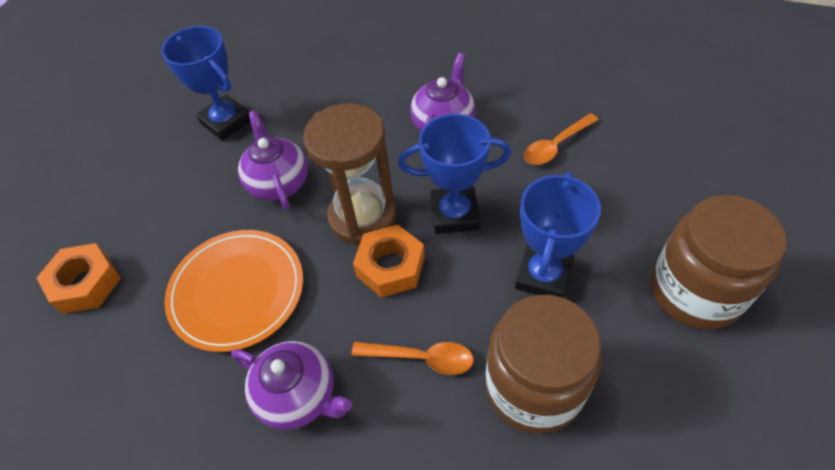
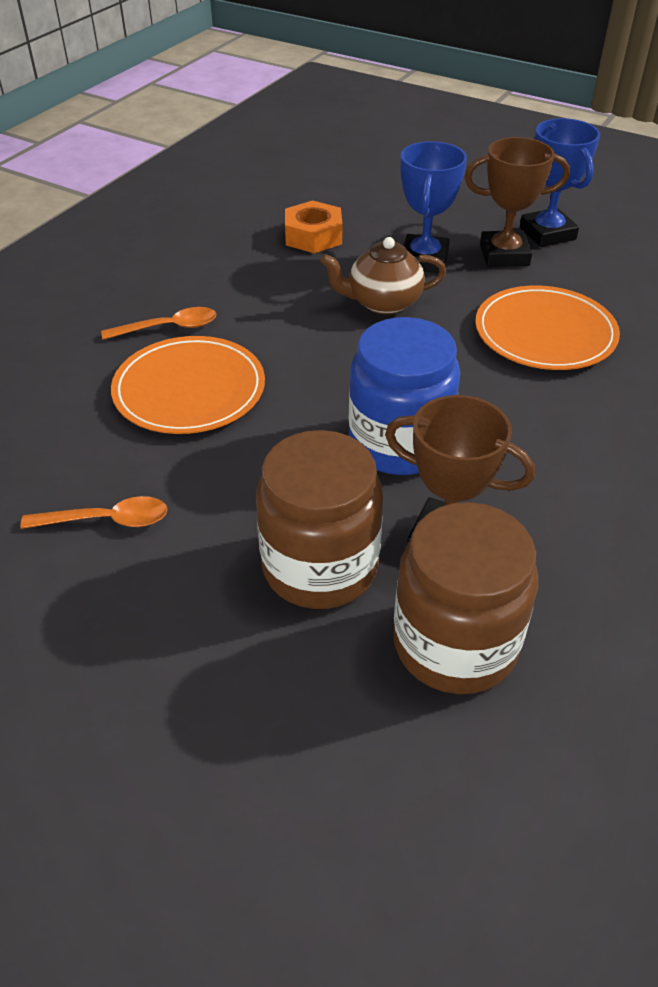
blue jar: 0 -> 1
blue trophy: 3 -> 2
brown hourglass: 1 -> 0
brown teapot: 0 -> 1
brown trophy: 0 -> 2
orange nut: 2 -> 1
orange plate: 1 -> 2
purple teapot: 3 -> 0

